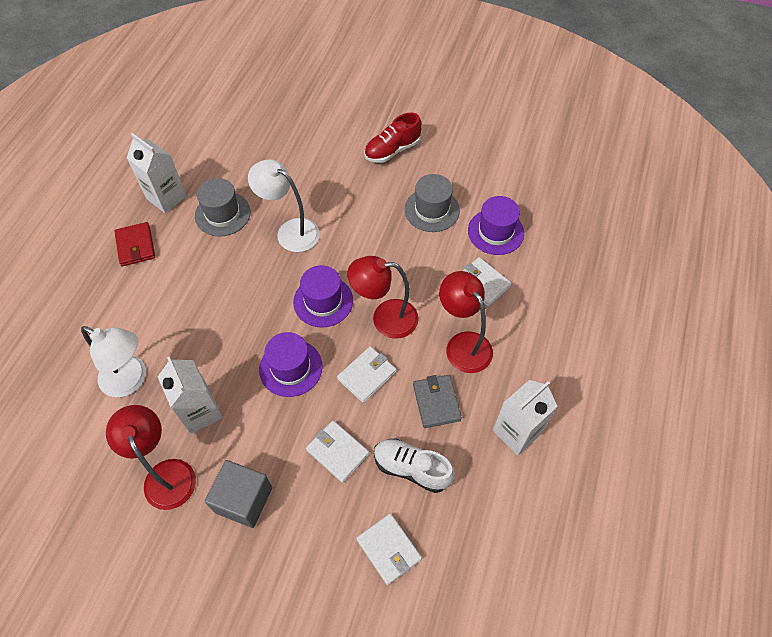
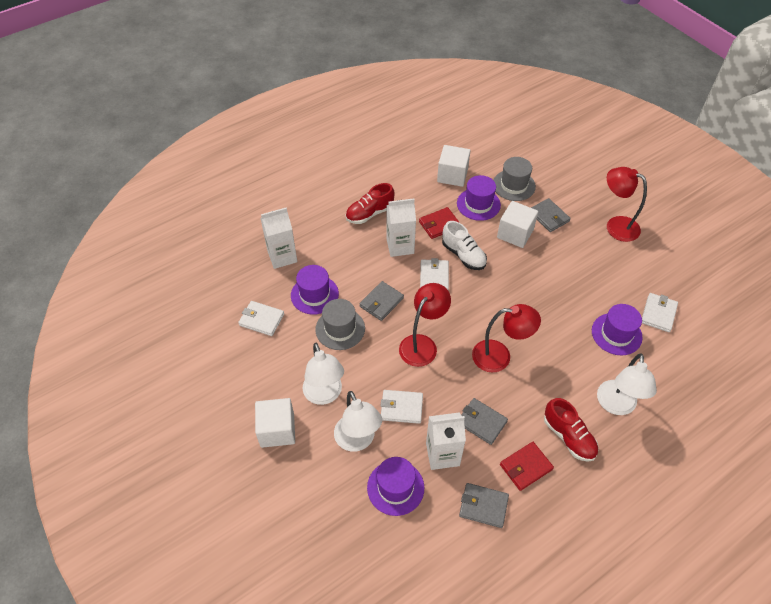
grey cube: 1 -> 0
grey wallet: 1 -> 4
purple hat: 3 -> 4
red shoe: 1 -> 2
red wallet: 1 -> 2
white cube: 0 -> 3
white lamp: 2 -> 3

